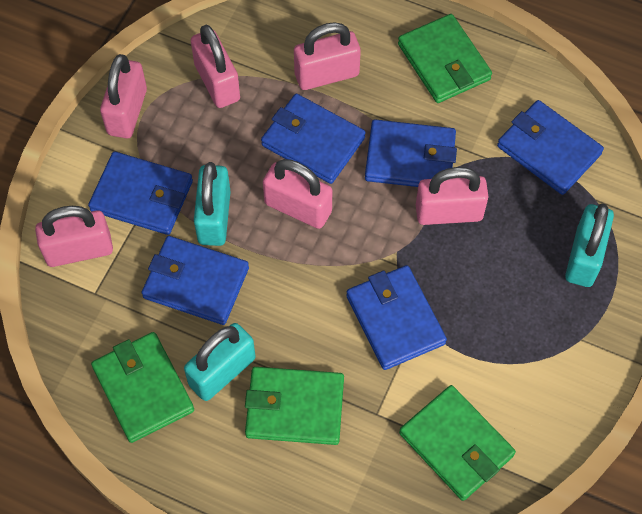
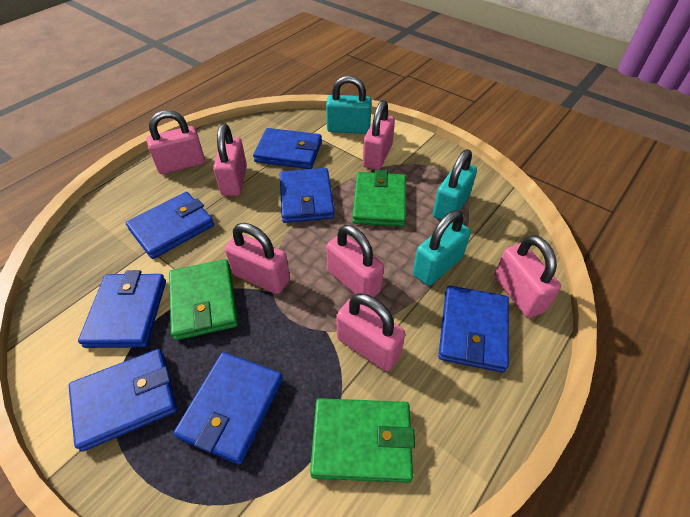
blue wallet: 6 -> 7
green wallet: 4 -> 3
pink padlock: 6 -> 7

